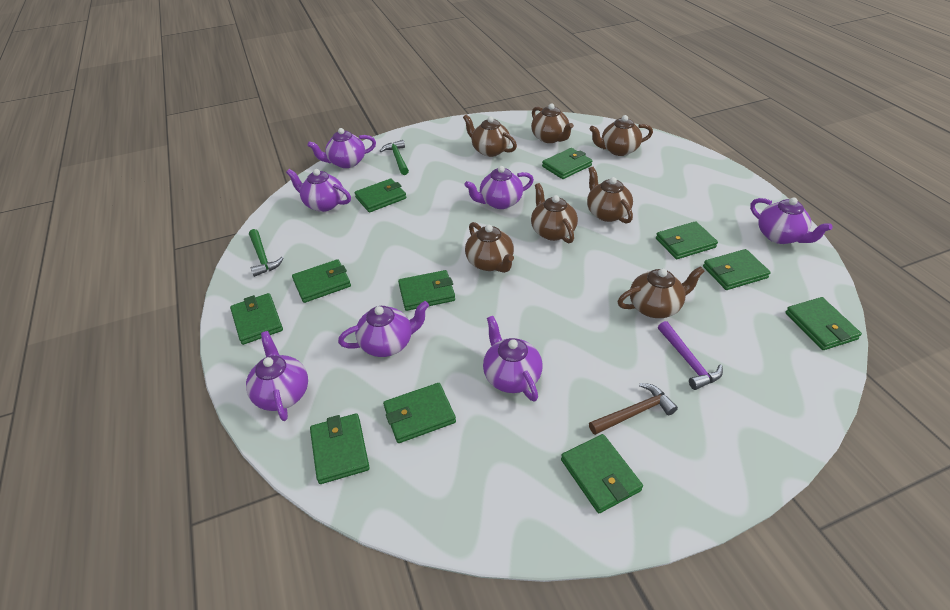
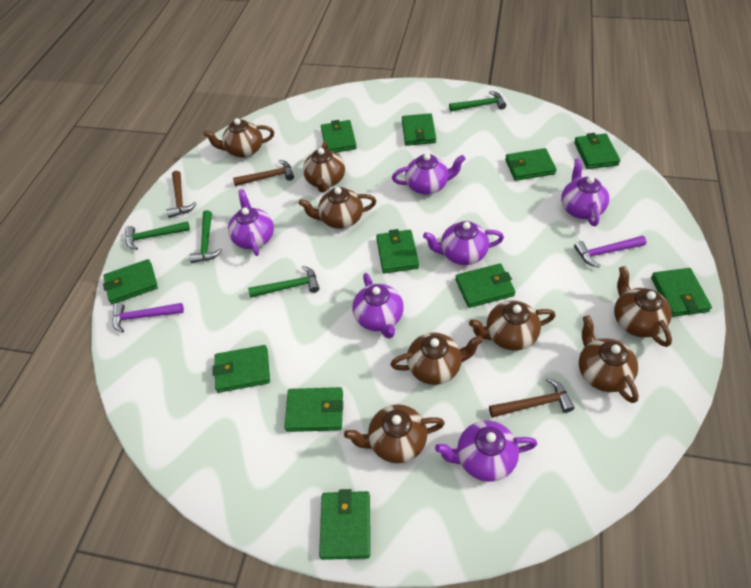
brown hammer: 1 -> 3
brown teapot: 7 -> 8
green hammer: 2 -> 4
purple hammer: 1 -> 2
purple teapot: 7 -> 6

